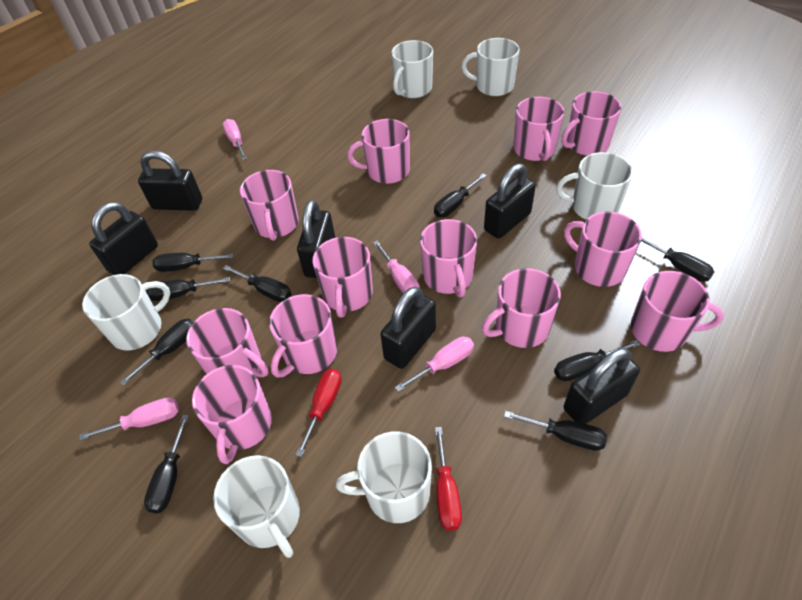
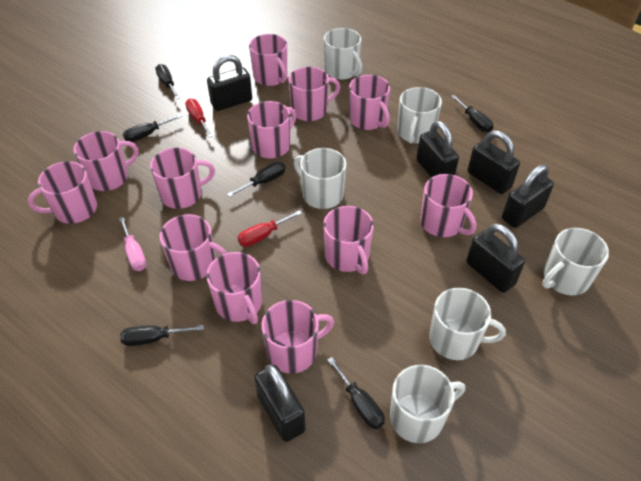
black screwdriver: 9 -> 6
pink screwdriver: 4 -> 1

